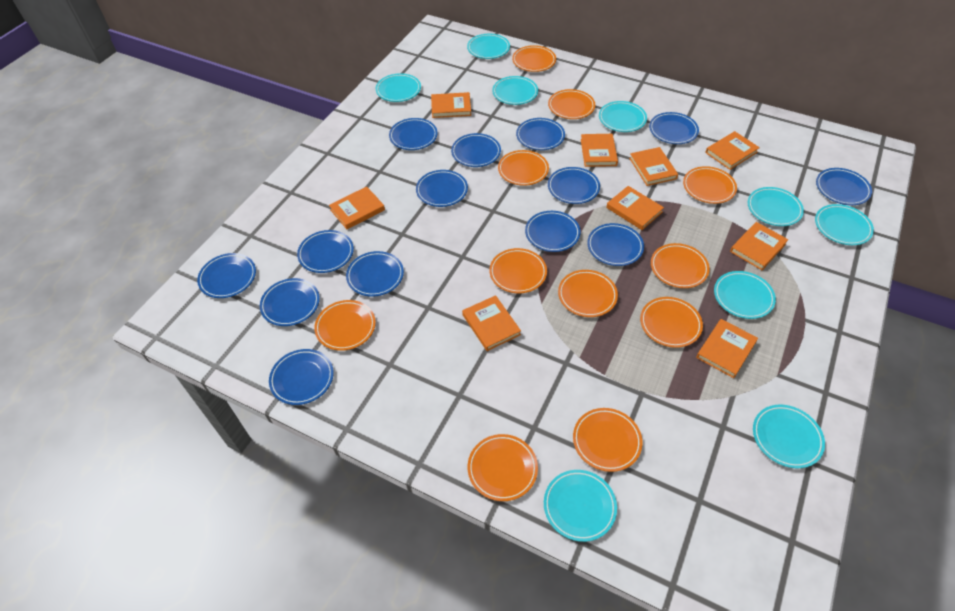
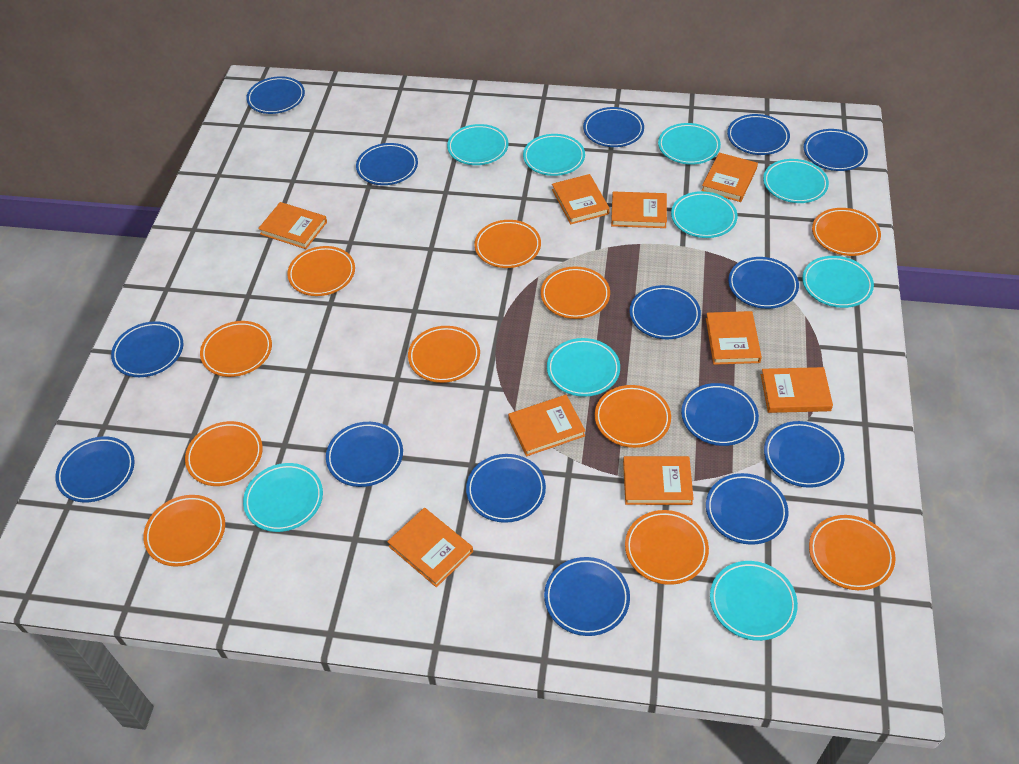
blue plate: 14 -> 15

